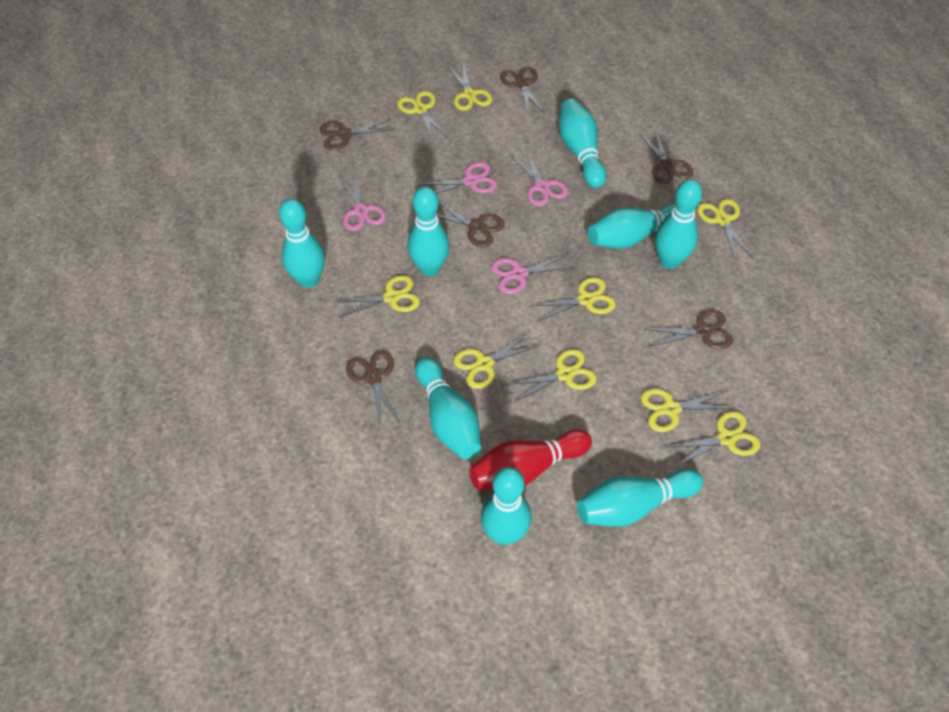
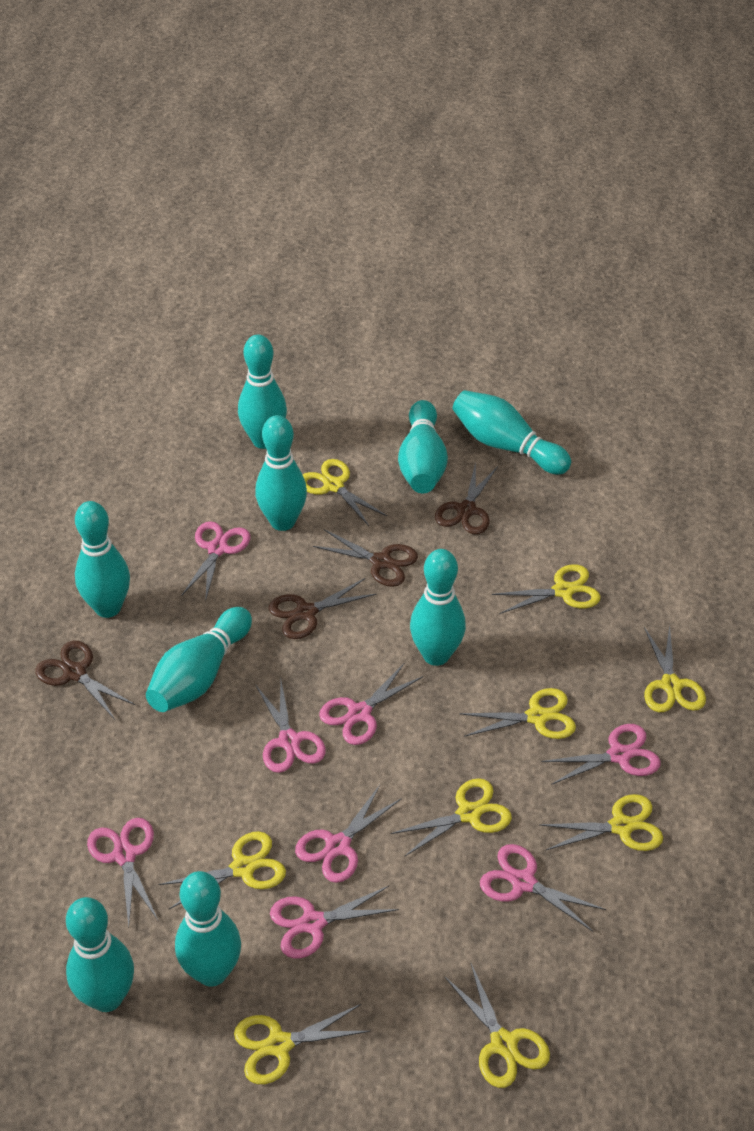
brown scissors: 6 -> 4
pink scissors: 4 -> 8
red bowling pin: 1 -> 0
turquoise bowling pin: 8 -> 9

